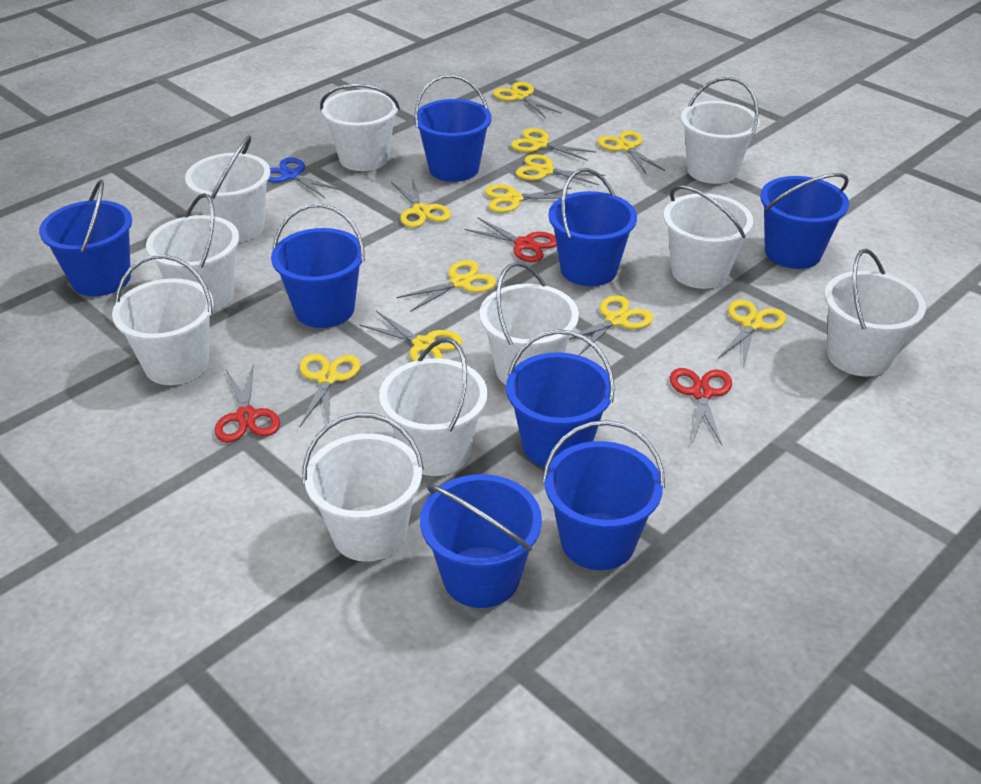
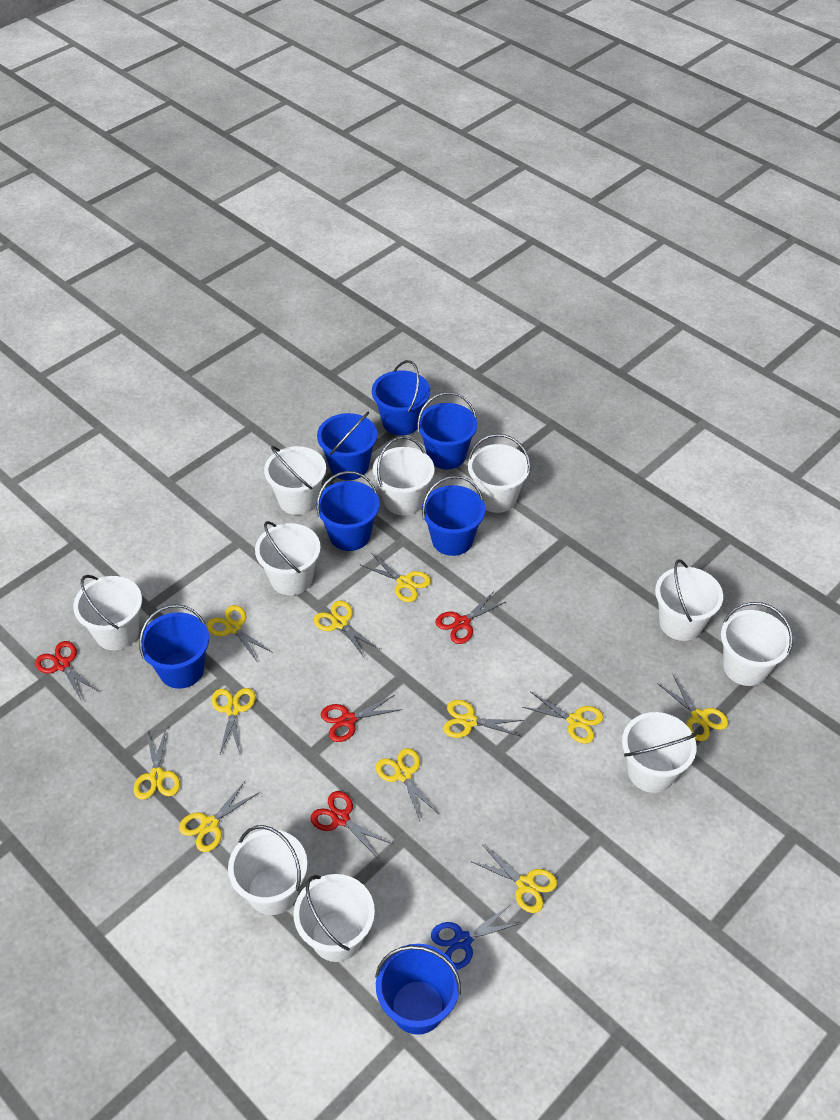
blue bucket: 8 -> 7
red scissors: 3 -> 4

